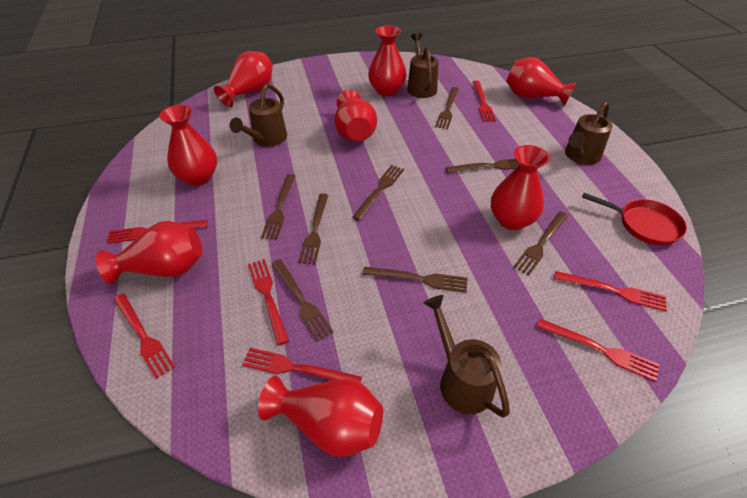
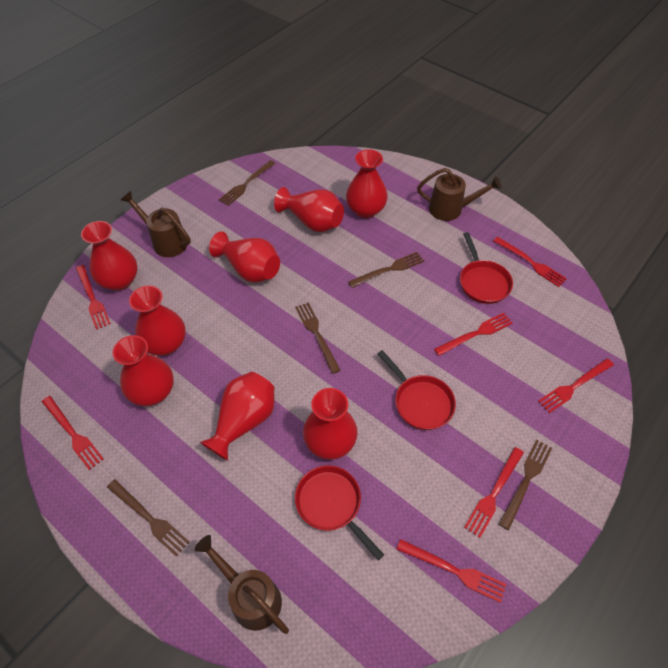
brown fork: 8 -> 5
brown watering can: 4 -> 3
red pan: 1 -> 3

